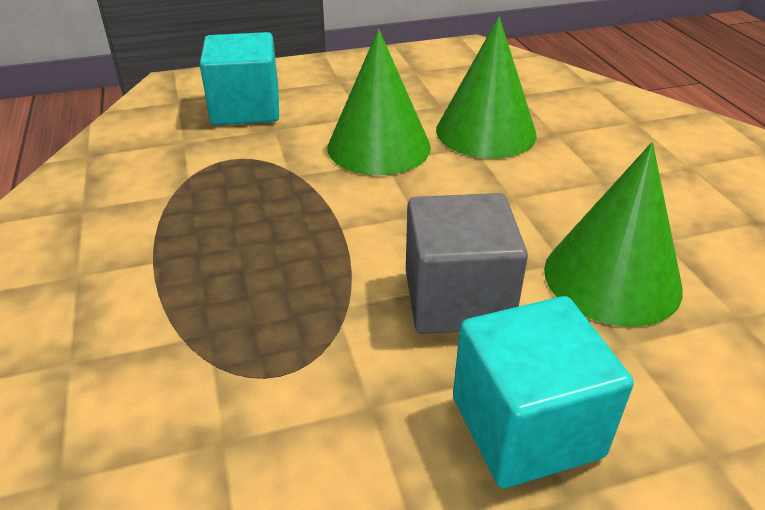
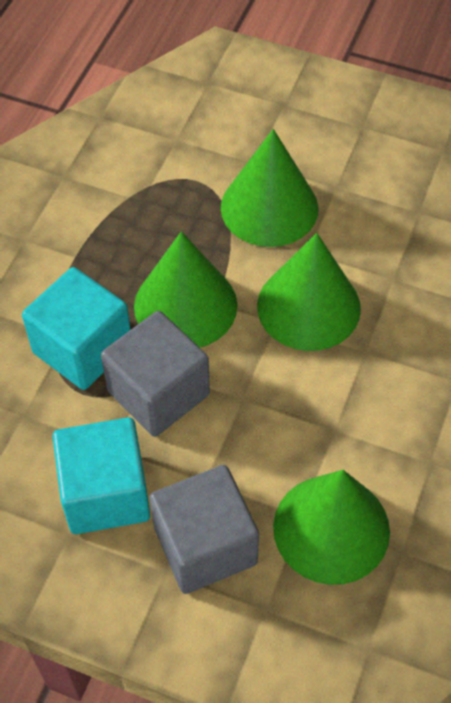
green cone: 3 -> 4
grey cube: 1 -> 2

